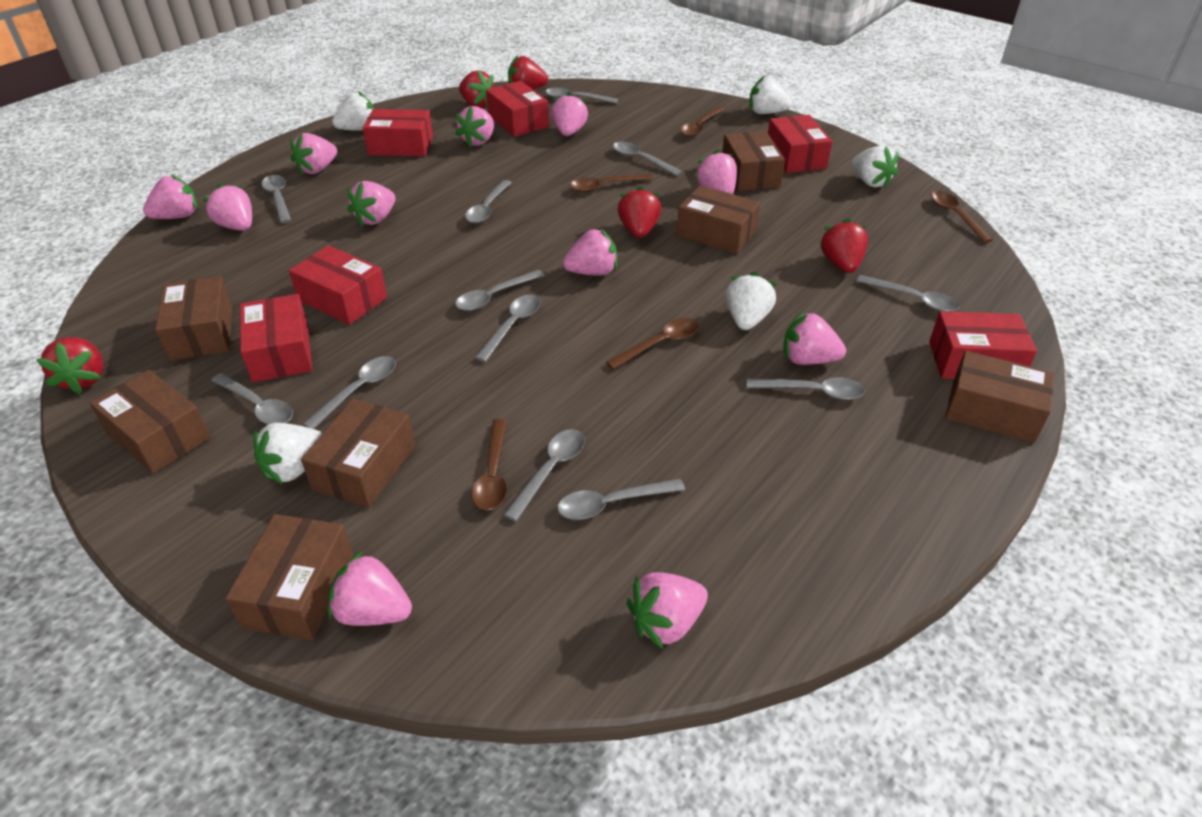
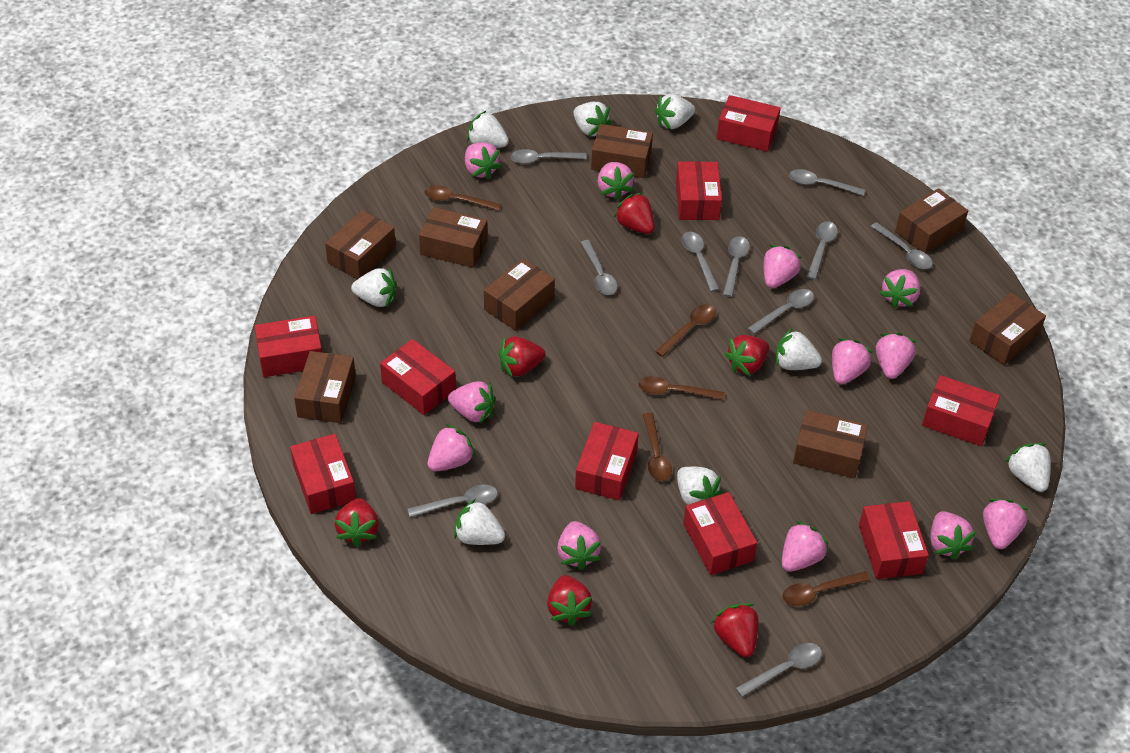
brown box: 7 -> 8
grey spoon: 12 -> 10
pink strawberry: 11 -> 12
red box: 6 -> 9
red strawberry: 5 -> 6
white strawberry: 5 -> 8

